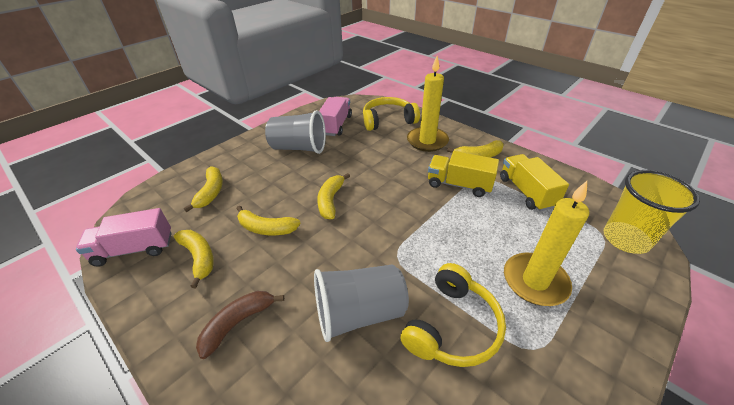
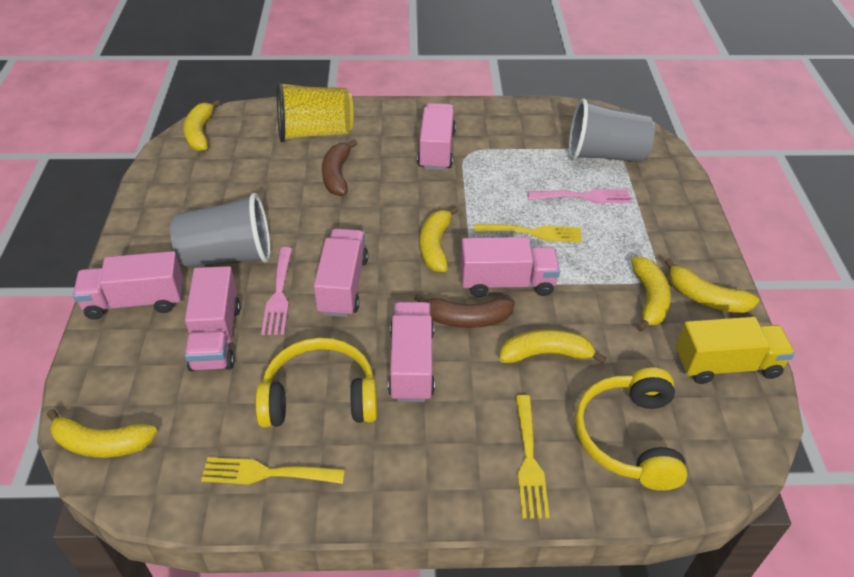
brown banana: 1 -> 2
pink fork: 0 -> 2
pink truck: 2 -> 6
yellow banana: 5 -> 6
yellow candle: 2 -> 0
yellow fork: 0 -> 3
yellow truck: 2 -> 1

